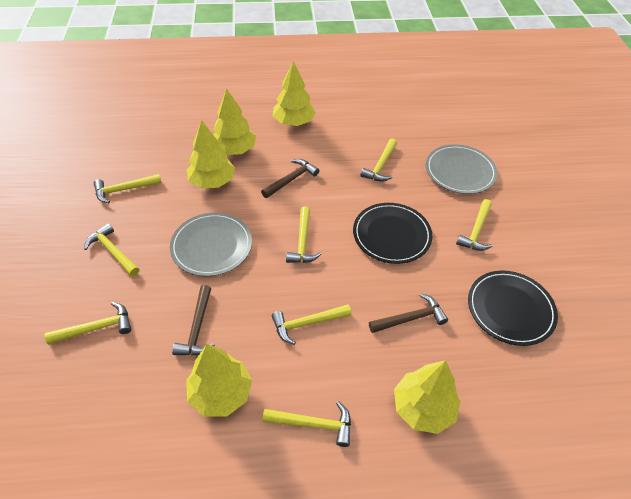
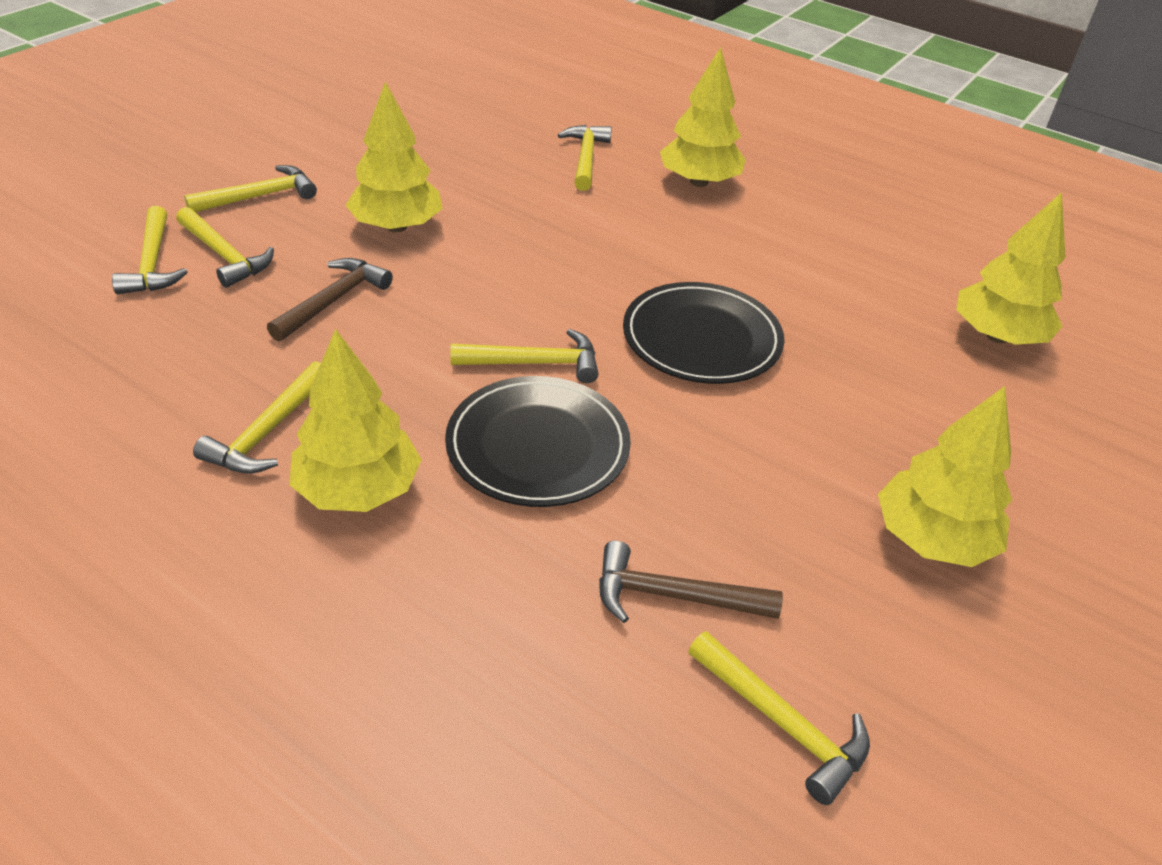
brown hammer: 3 -> 2
grey plate: 2 -> 0
yellow hammer: 8 -> 7

